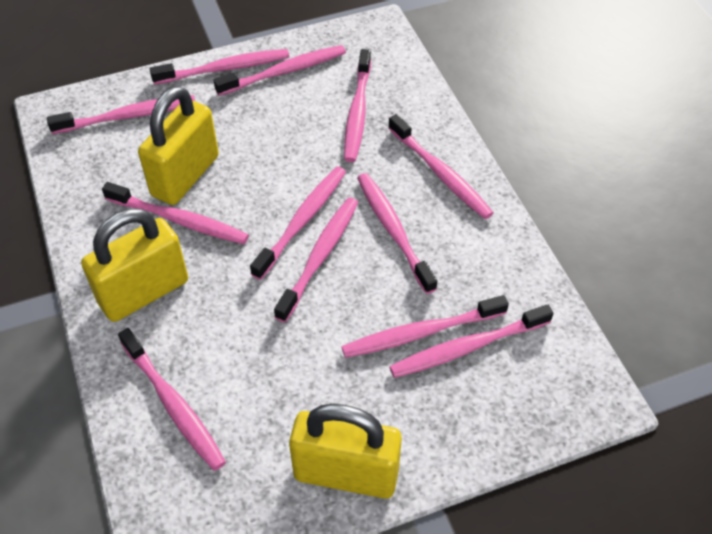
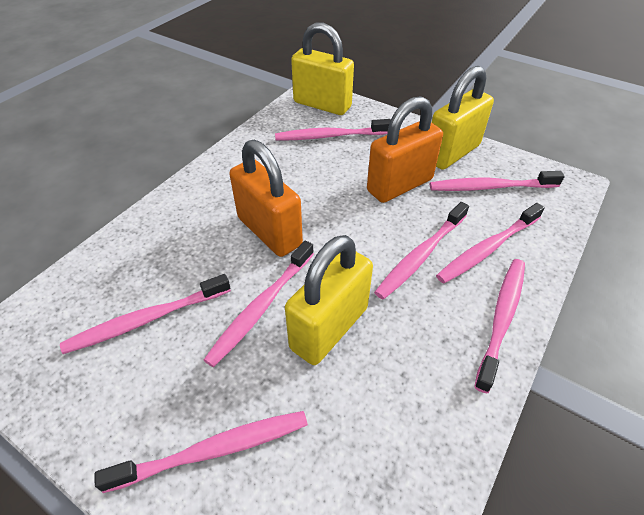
orange padlock: 0 -> 2
pink toothbrush: 12 -> 8

